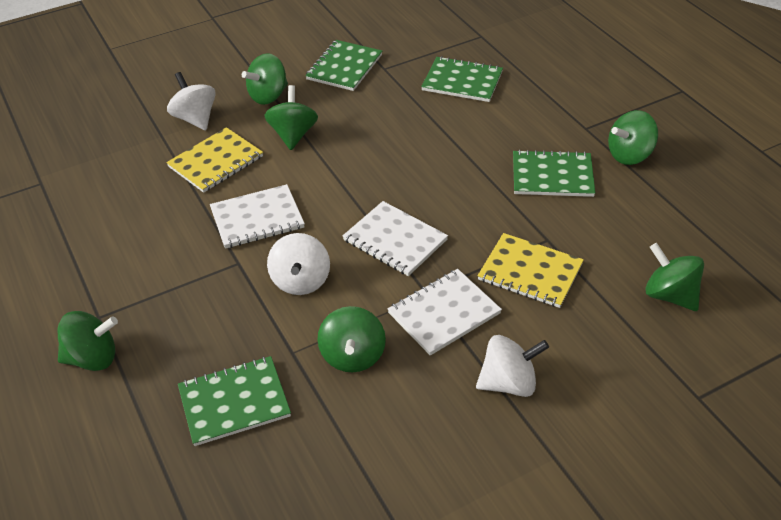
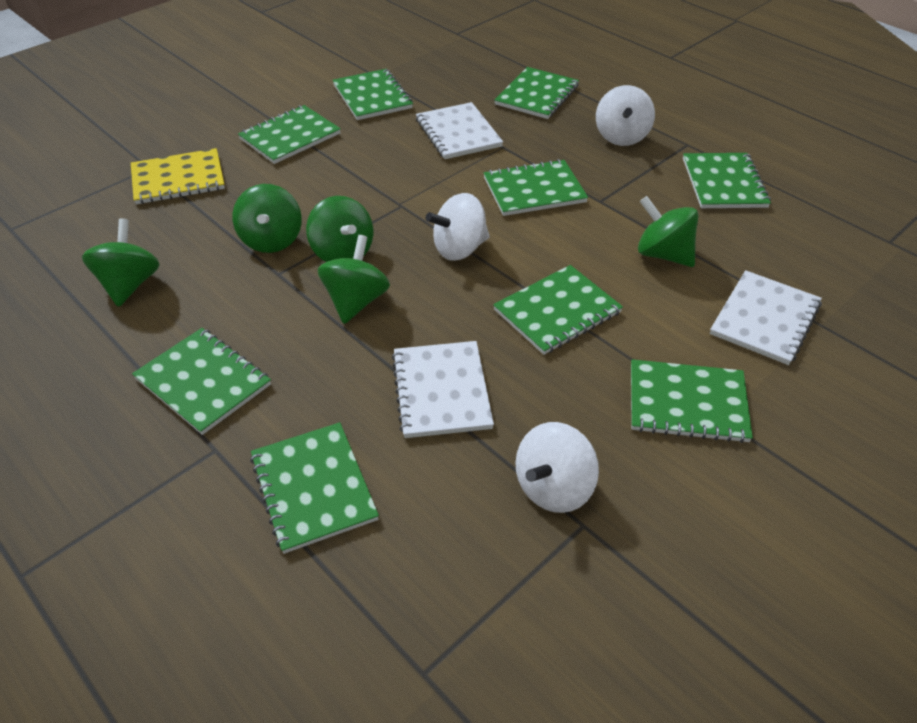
green notebook: 4 -> 9
green spinning top: 6 -> 5
yellow notebook: 2 -> 1

